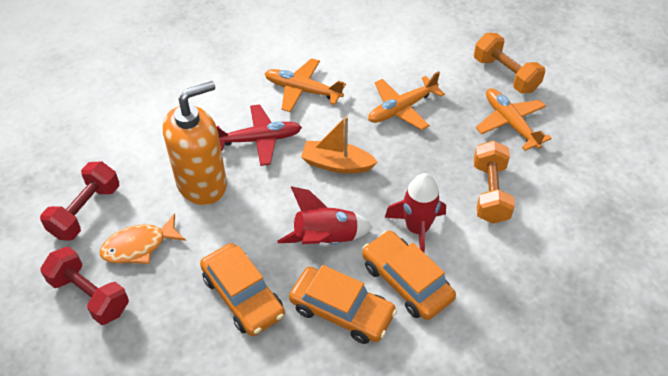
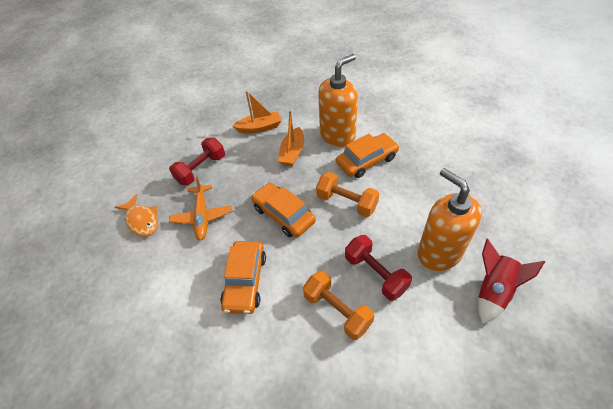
orange boat: 1 -> 2
orange plane: 3 -> 1
orange soap dispenser: 1 -> 2
red plane: 1 -> 0
red rocket: 2 -> 1

